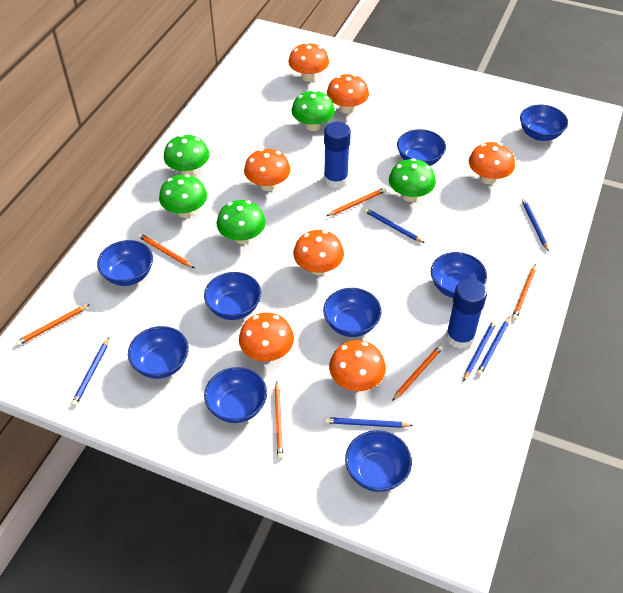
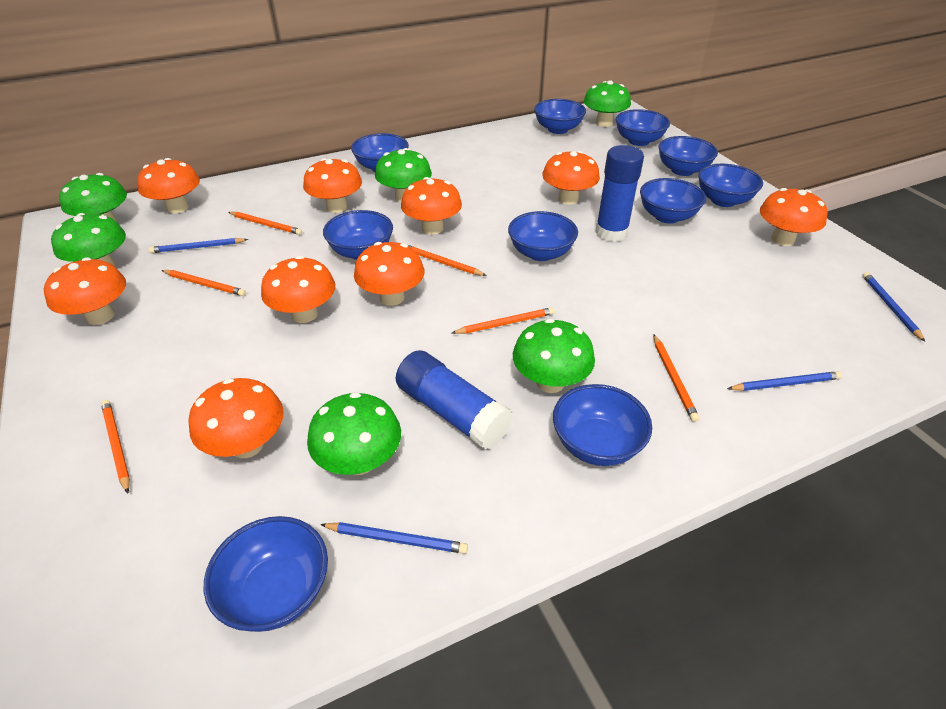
blue bowl: 9 -> 10
blue pencil: 6 -> 4
green mushroom: 5 -> 6
orange mushroom: 7 -> 9

